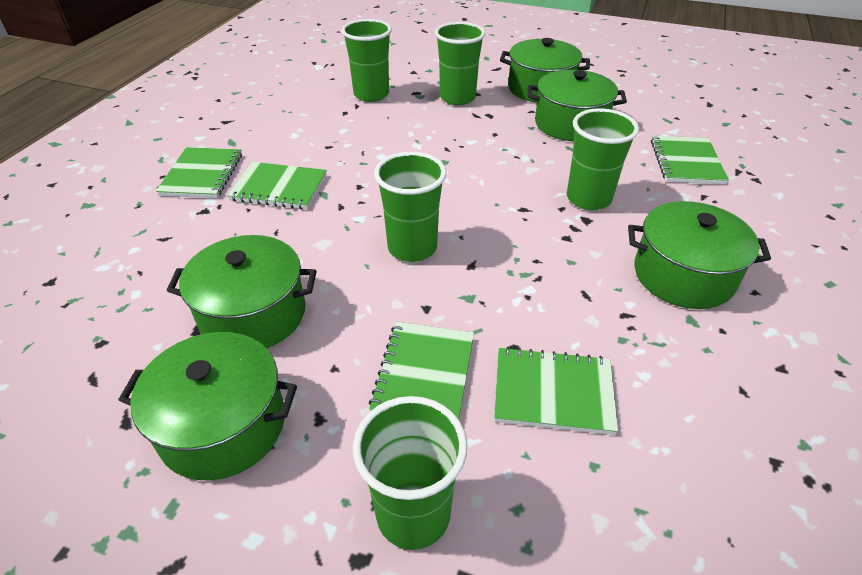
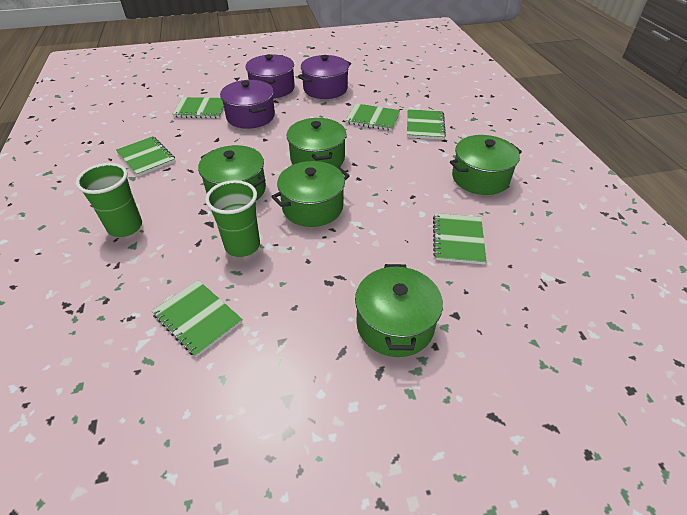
green cup: 5 -> 2
green notebook: 5 -> 6
purple pot: 0 -> 3

